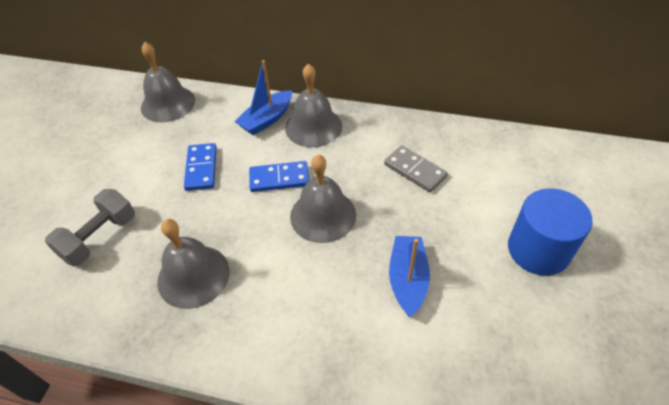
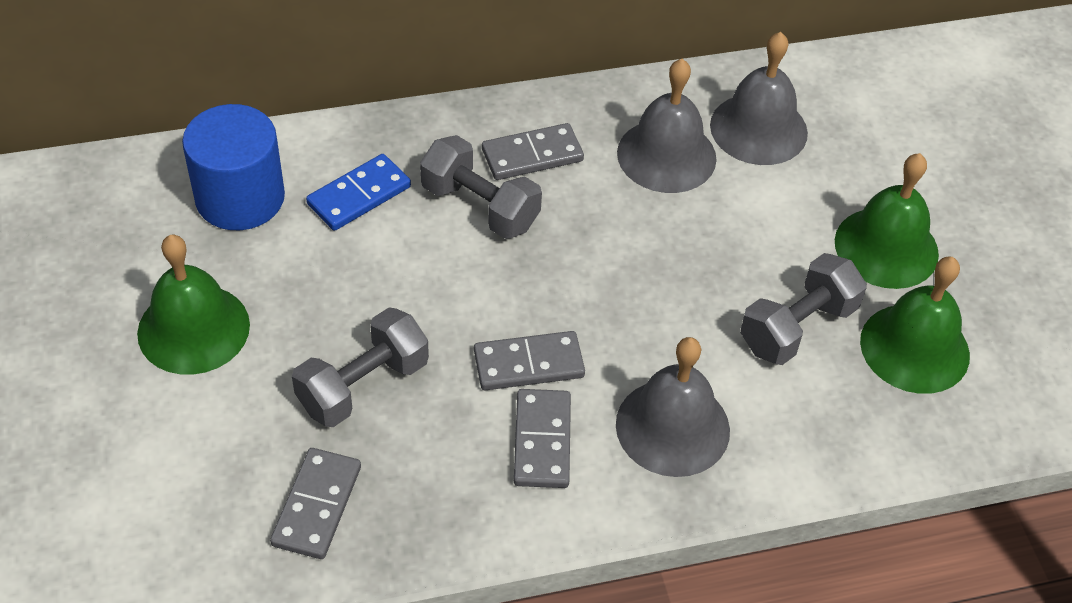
blue boat: 2 -> 0
blue domino: 2 -> 1
green bell: 0 -> 3
grey bell: 4 -> 3
grey domino: 1 -> 4
grey dumbbell: 1 -> 3

